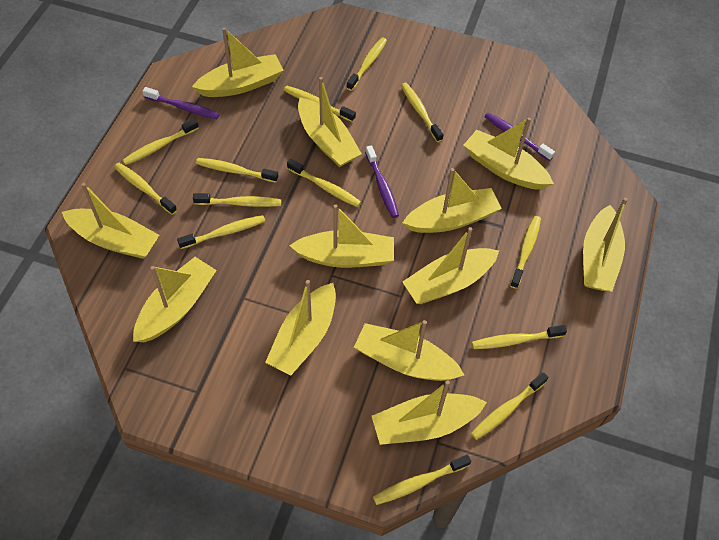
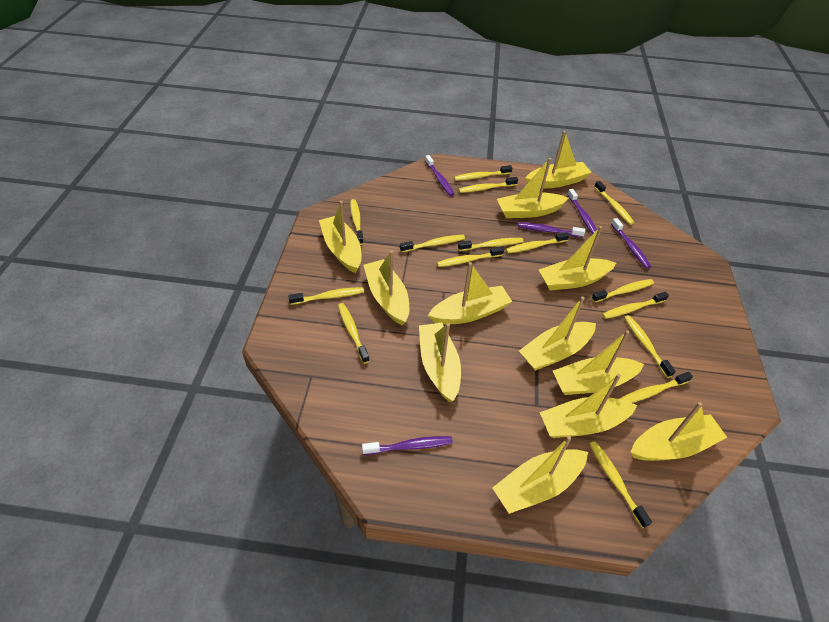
purple toothbrush: 3 -> 5
yellow toothbrush: 13 -> 15

